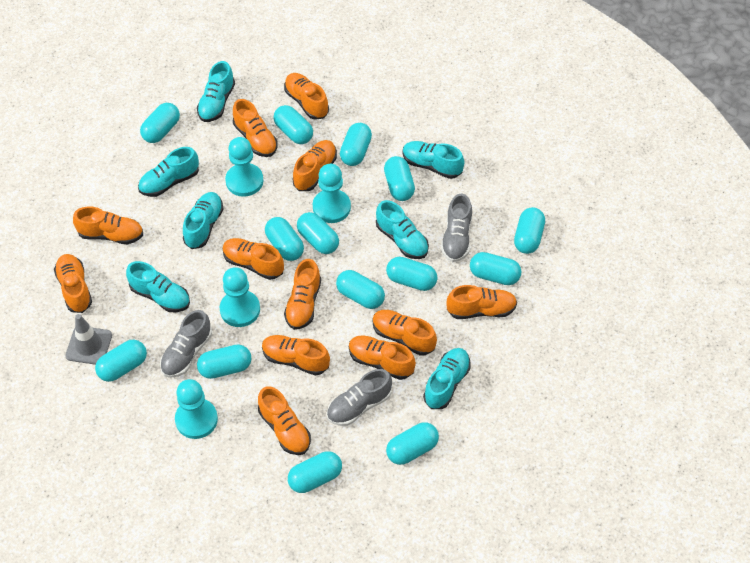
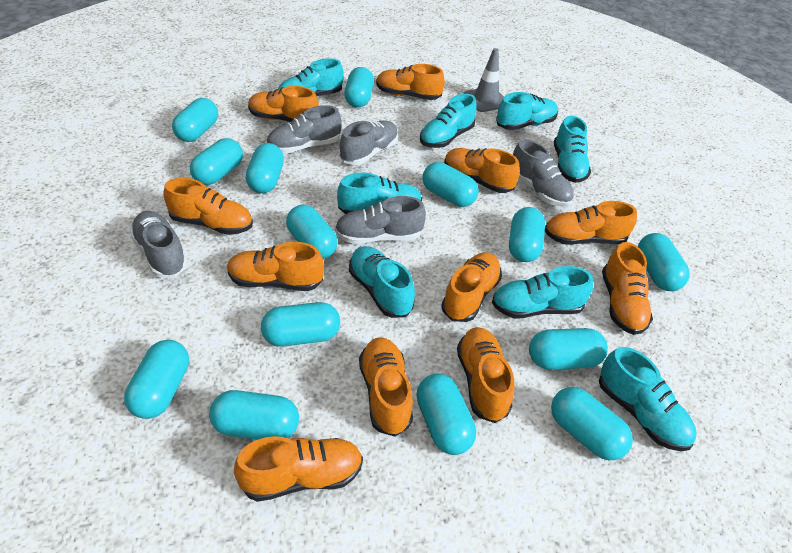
grey shoe: 3 -> 5
orange shoe: 12 -> 11
turquoise pawn: 4 -> 0
turquoise shoe: 7 -> 8

